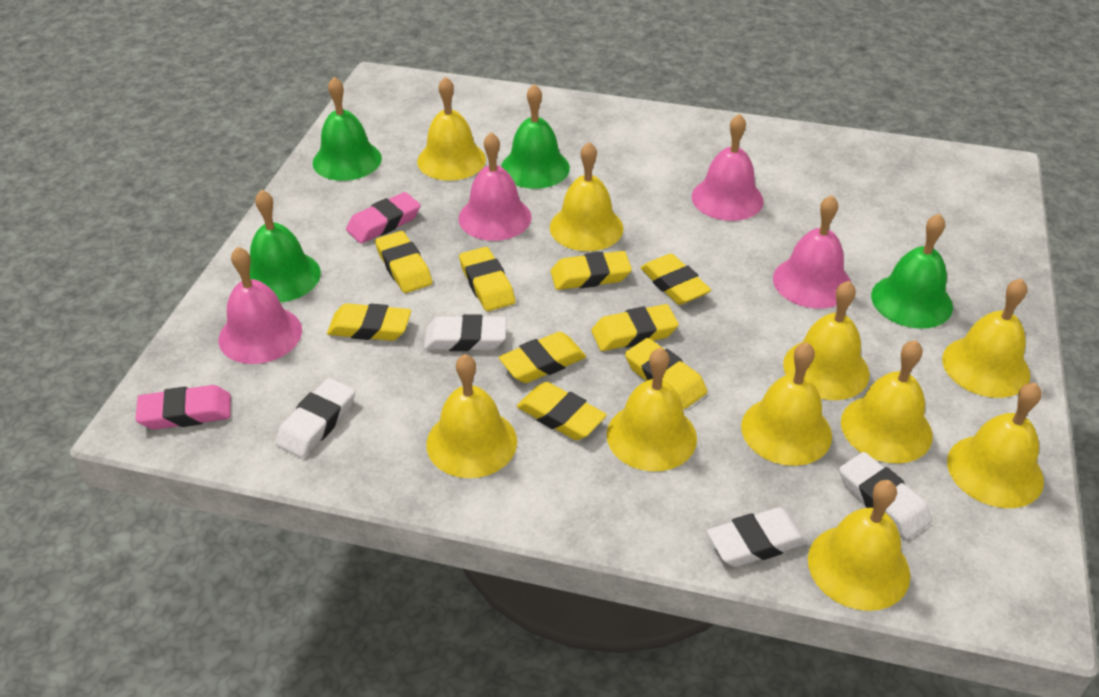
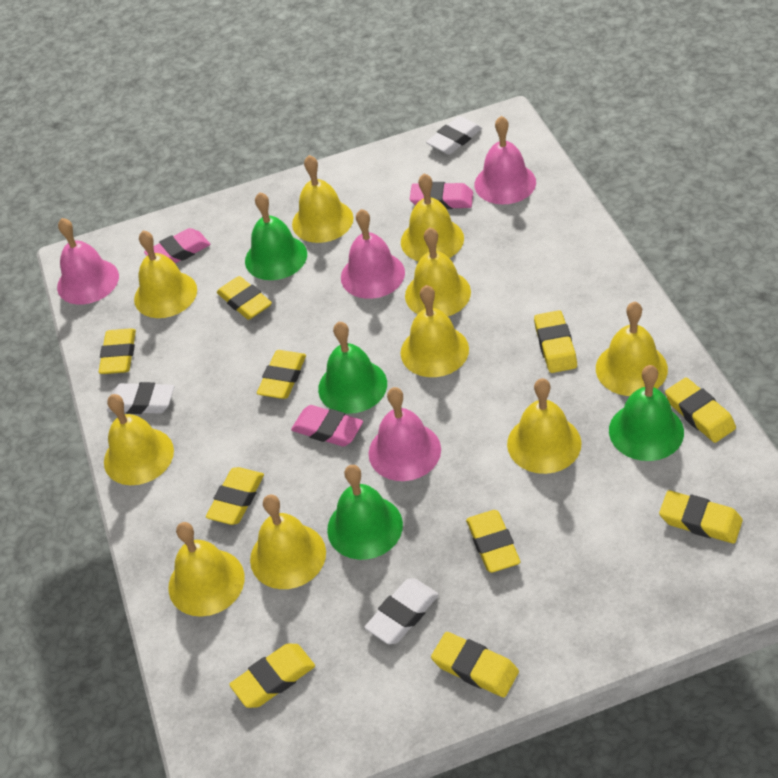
pink eraser: 2 -> 3
white eraser: 4 -> 3
yellow eraser: 9 -> 10

